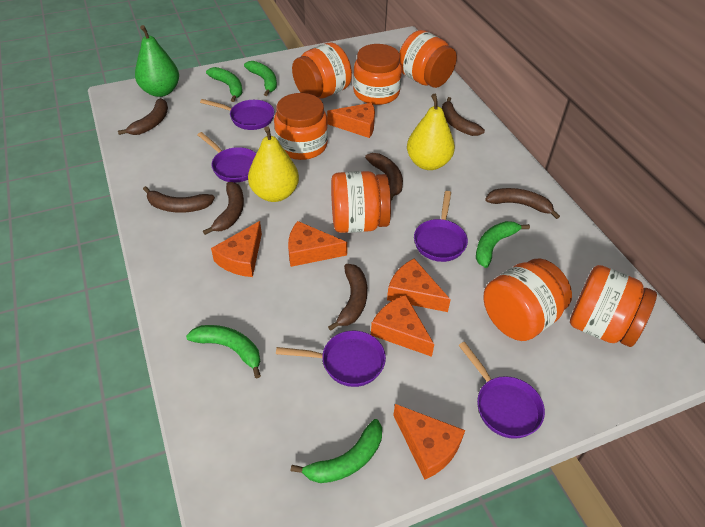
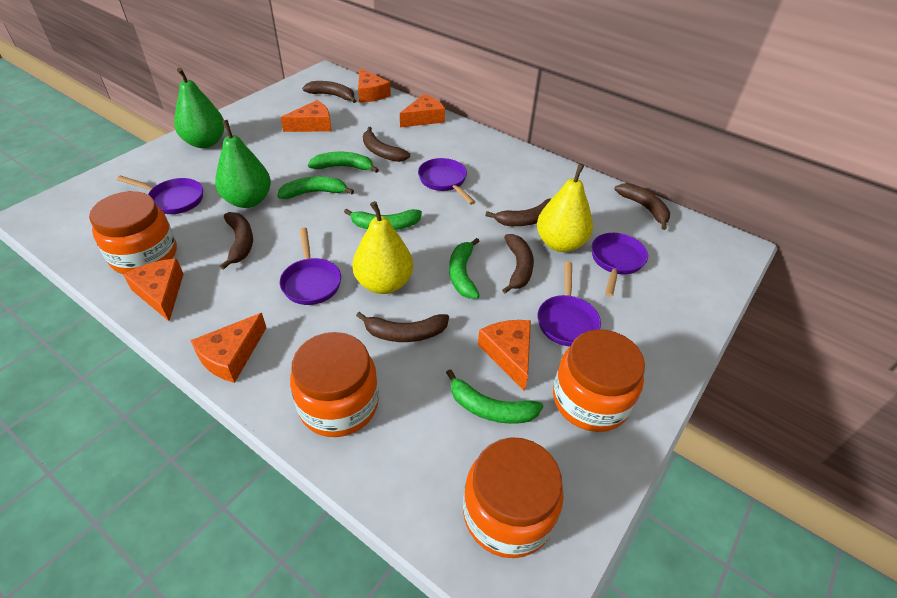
green pear: 1 -> 2
orange jar: 7 -> 4

